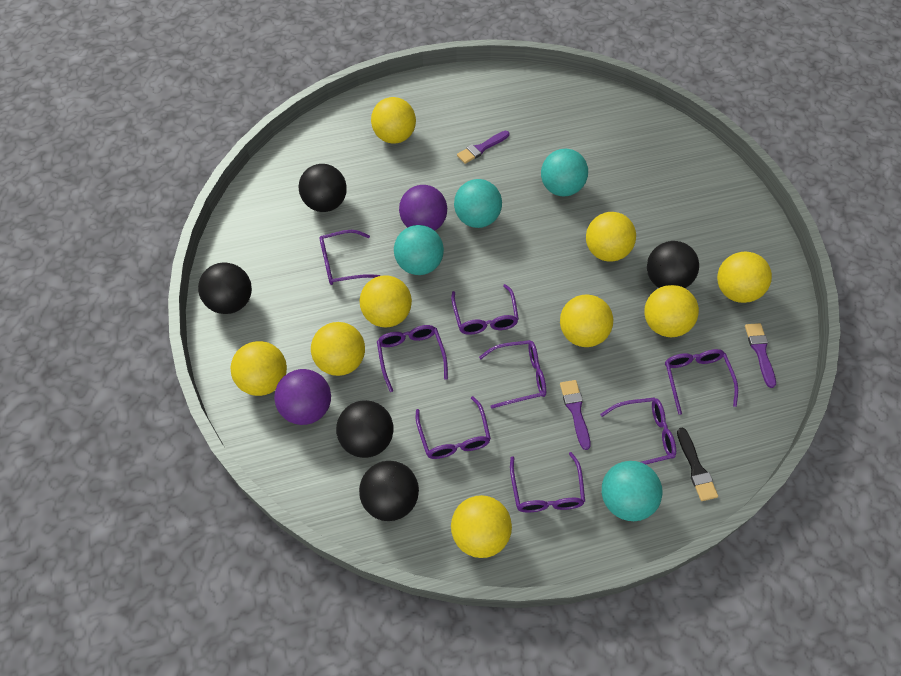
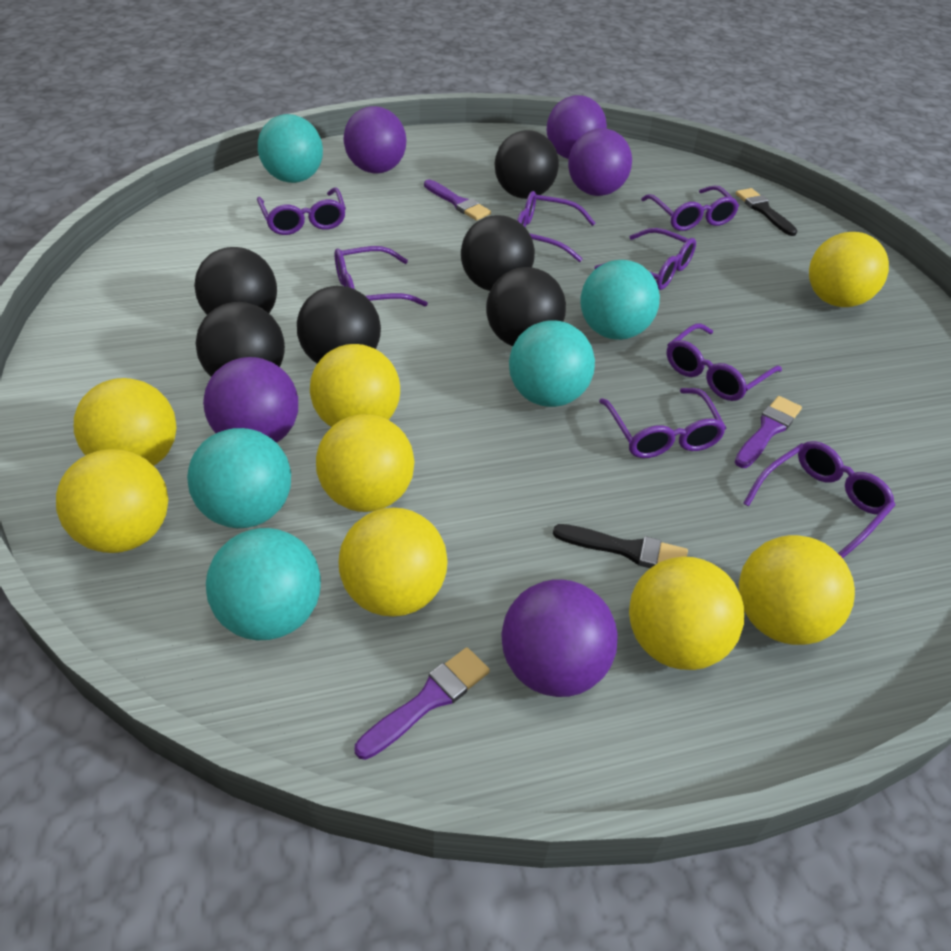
black ball: 5 -> 6
black brush: 1 -> 2
purple ball: 2 -> 5
turquoise ball: 4 -> 5
yellow ball: 9 -> 8

